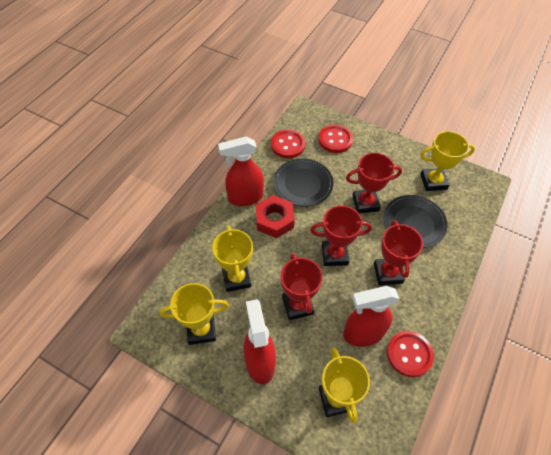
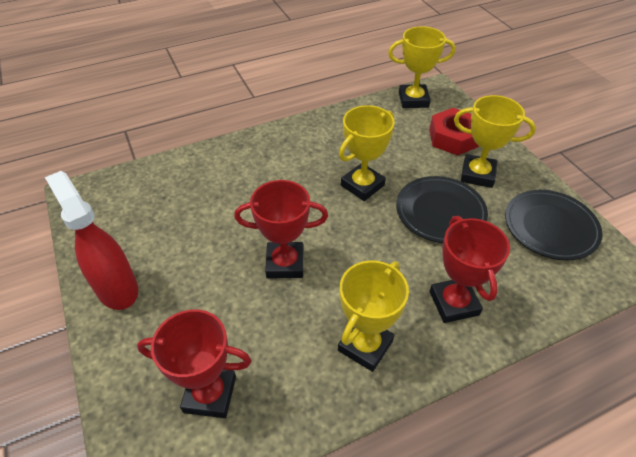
red button: 3 -> 0
red spray bottle: 3 -> 1
red trophy: 4 -> 3

